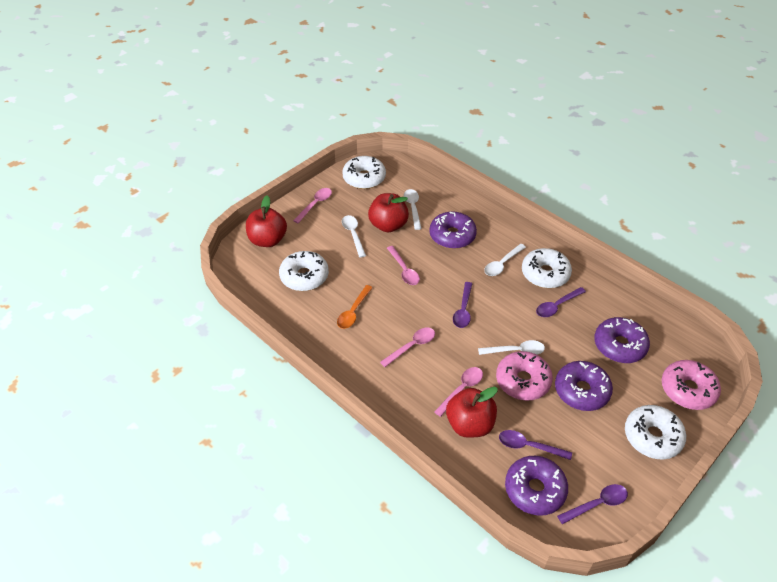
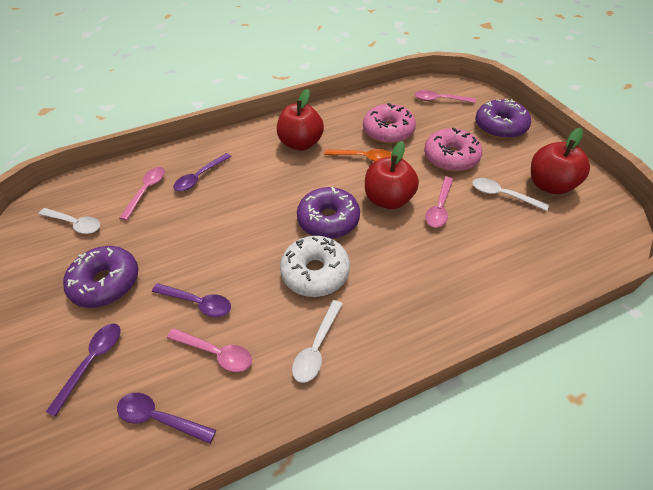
purple donut: 4 -> 3
white donut: 4 -> 1
white spoon: 4 -> 3

